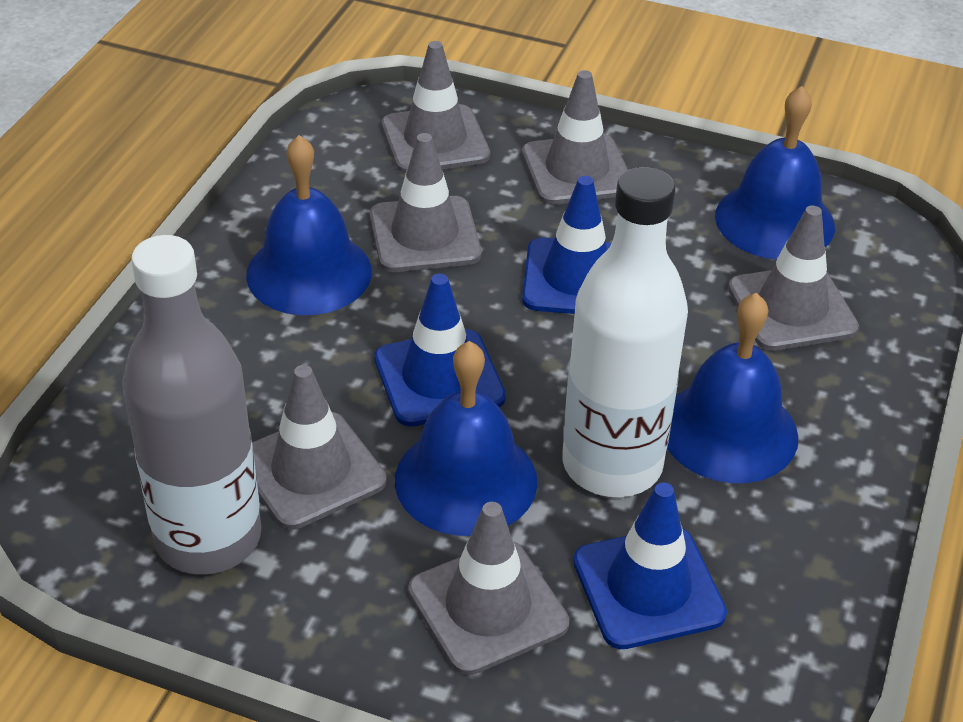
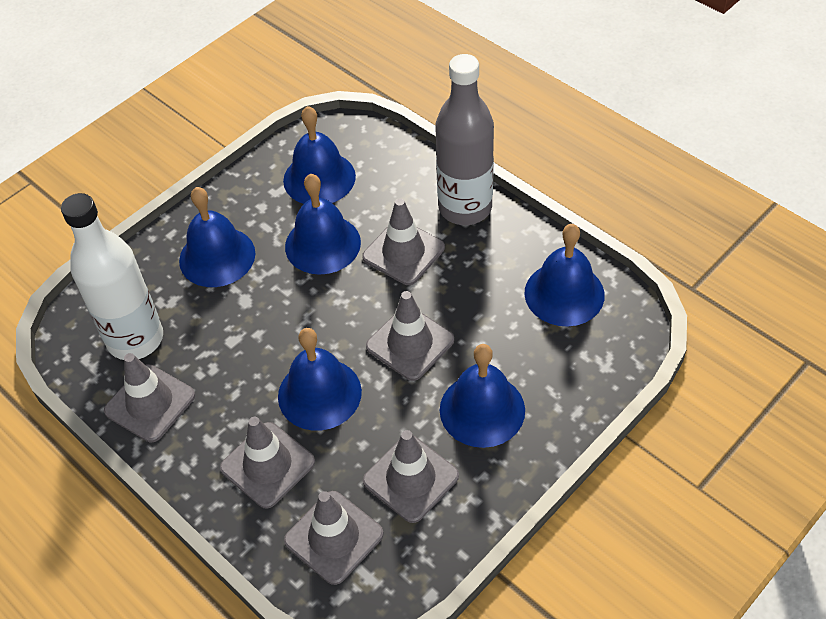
blue bell: 4 -> 6
blue traffic cone: 3 -> 0

